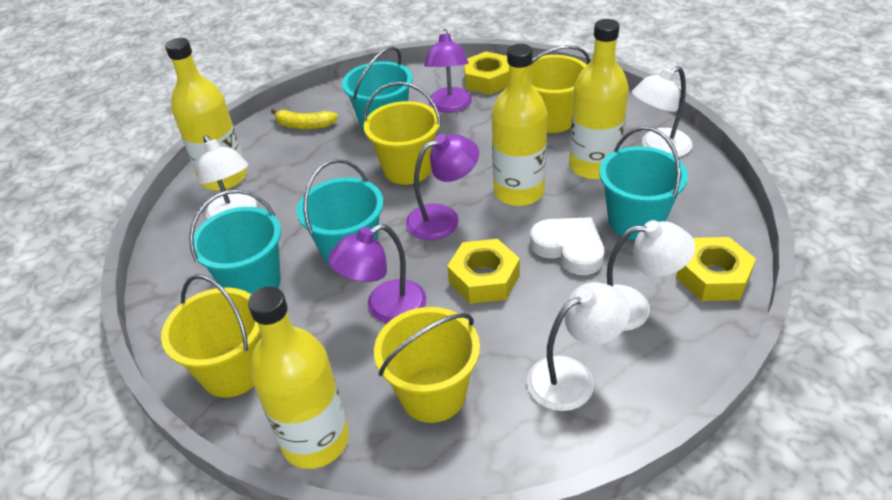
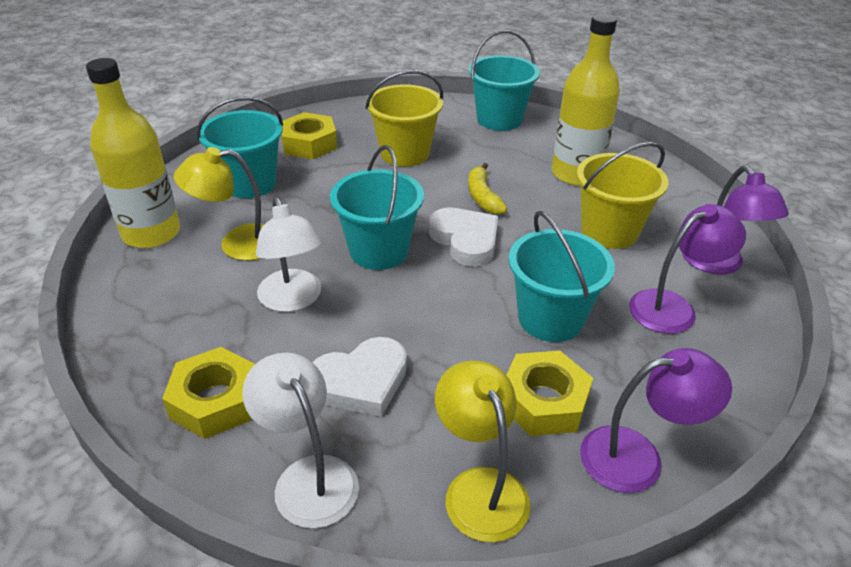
white heart: 1 -> 2
white lamp: 4 -> 2
yellow bottle: 4 -> 2
yellow bucket: 4 -> 2
yellow lamp: 0 -> 2

